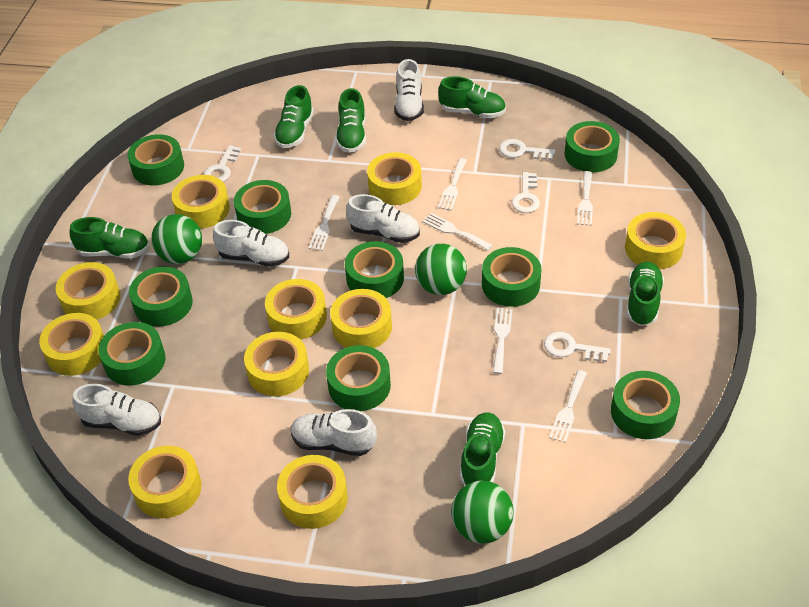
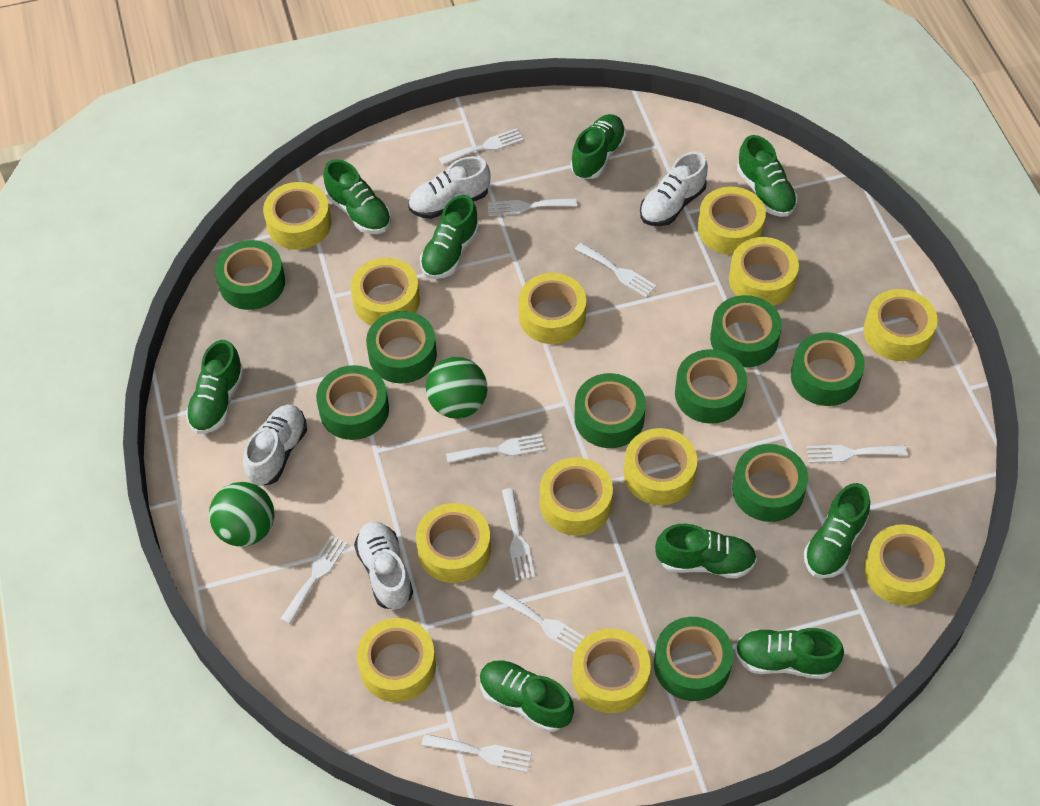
green ball: 3 -> 2
green shoe: 6 -> 9
white fork: 6 -> 9
white key: 4 -> 0
white shoe: 5 -> 4
yellow tape: 10 -> 12

